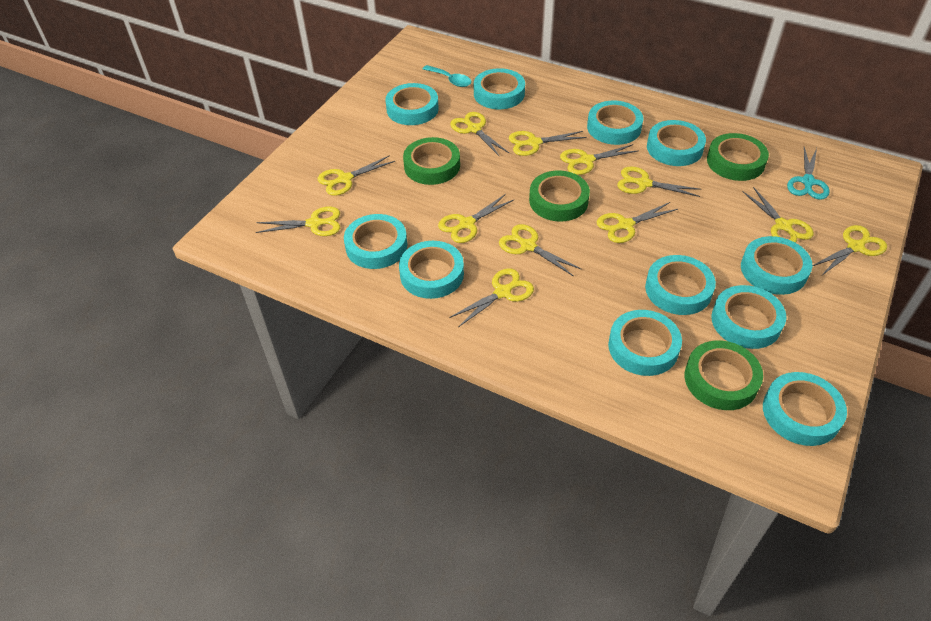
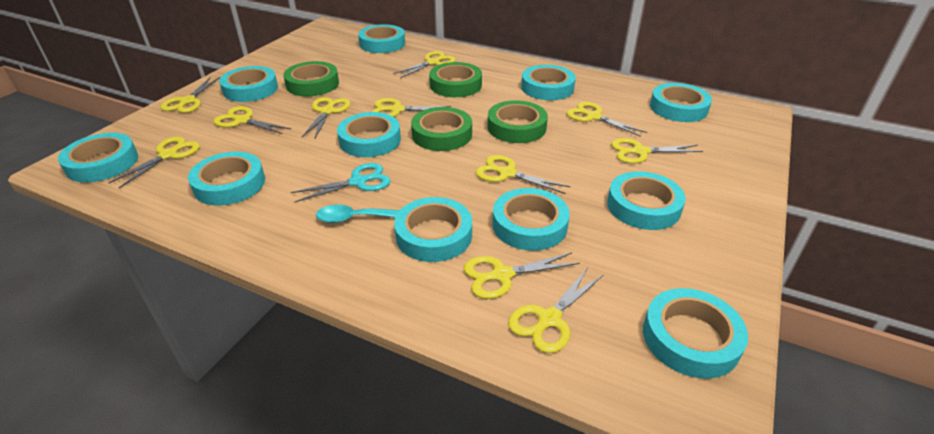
yellow scissors: 12 -> 11

